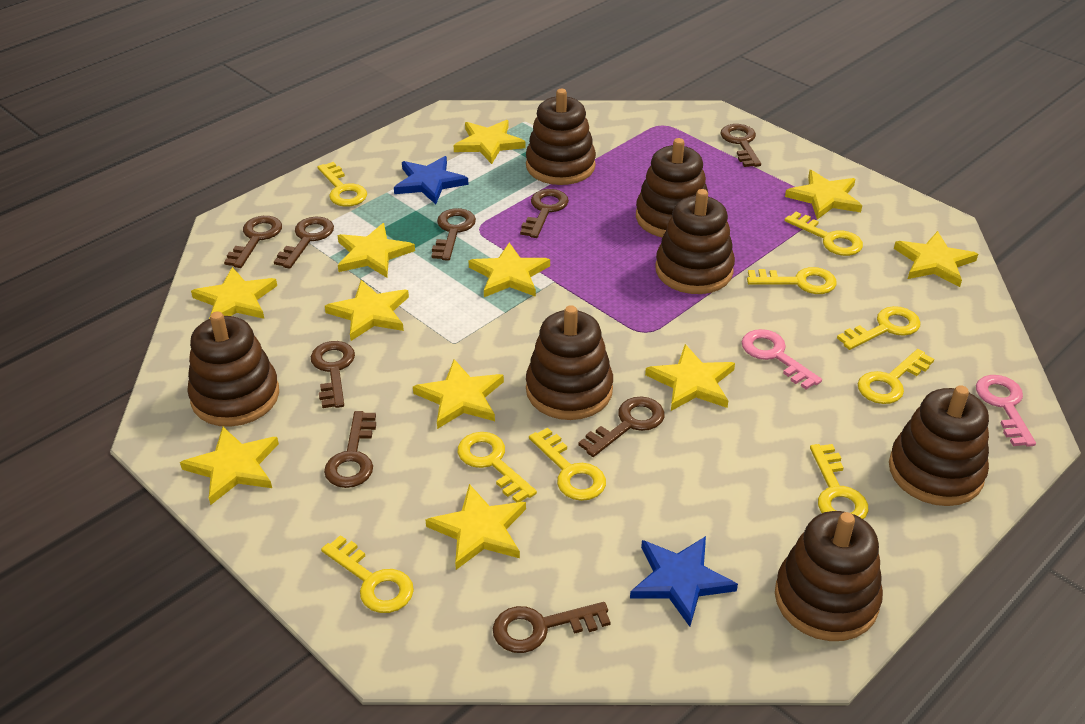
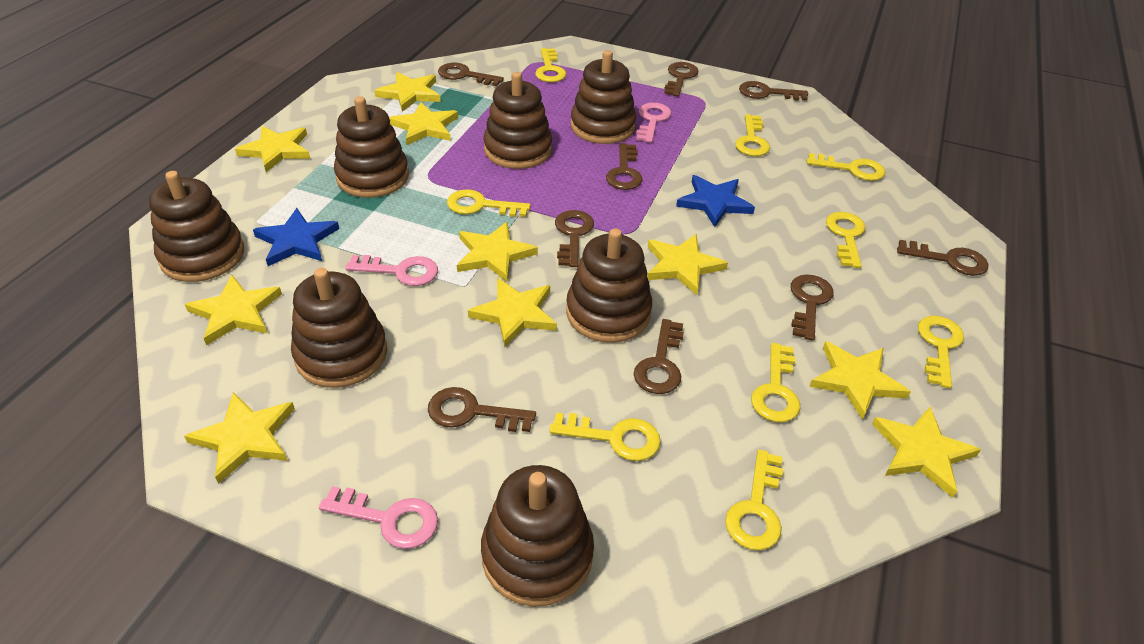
pink key: 2 -> 3
yellow star: 11 -> 10

